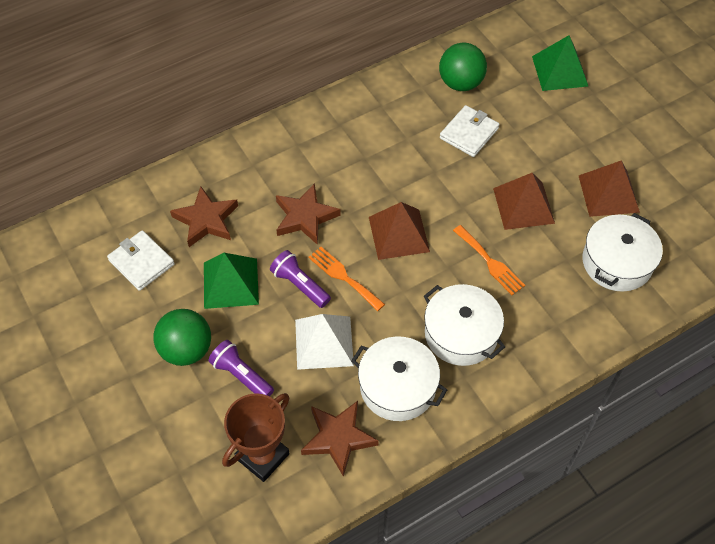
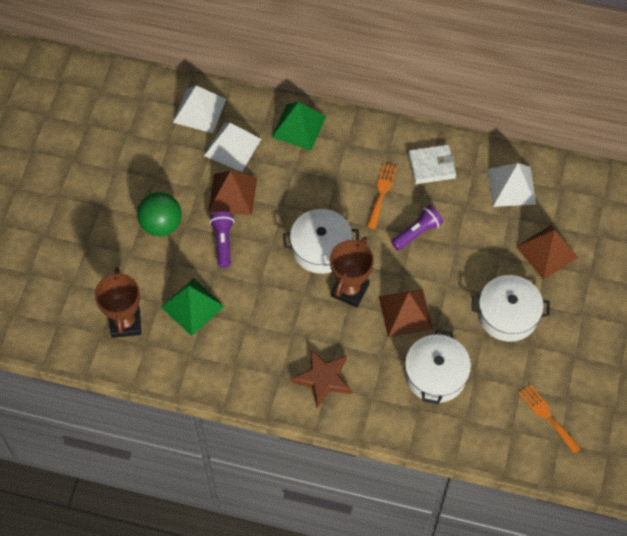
brown star: 3 -> 1
brown trophy: 1 -> 2
green ball: 2 -> 1
white pyramid: 1 -> 3
white wallet: 2 -> 1

